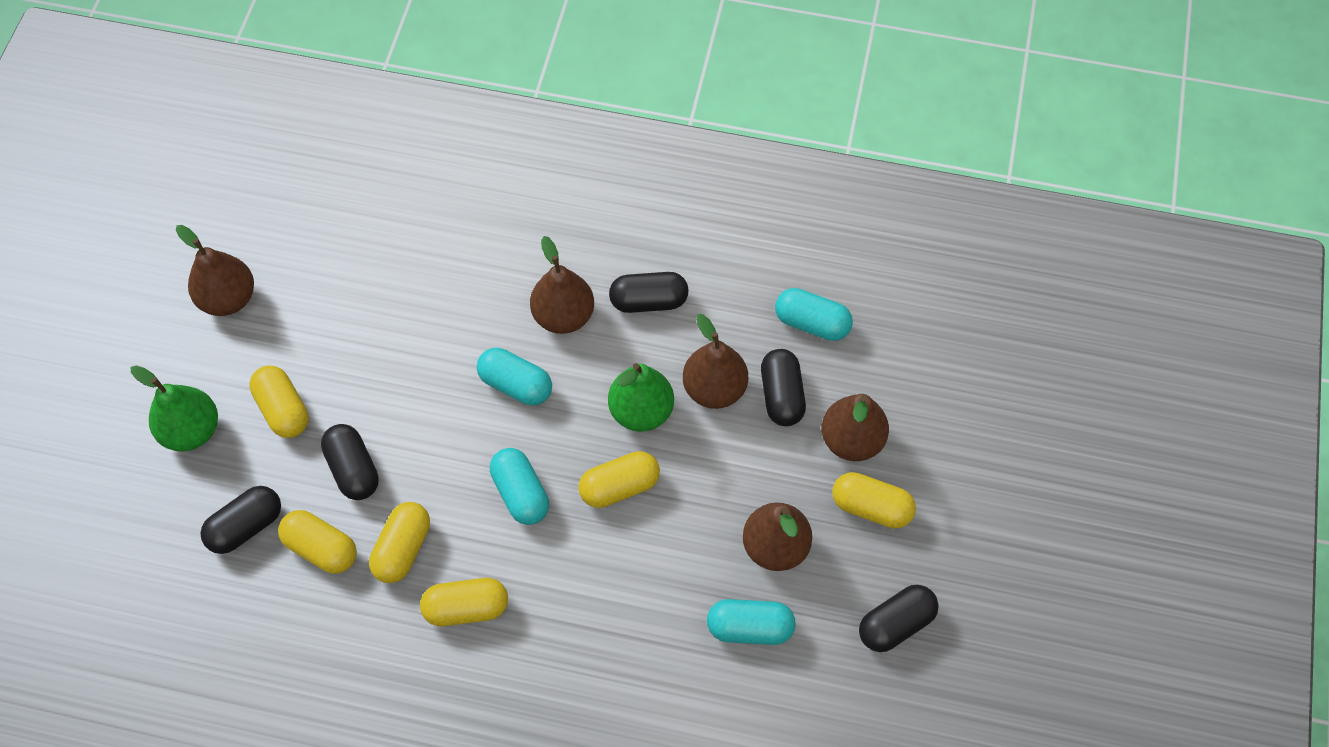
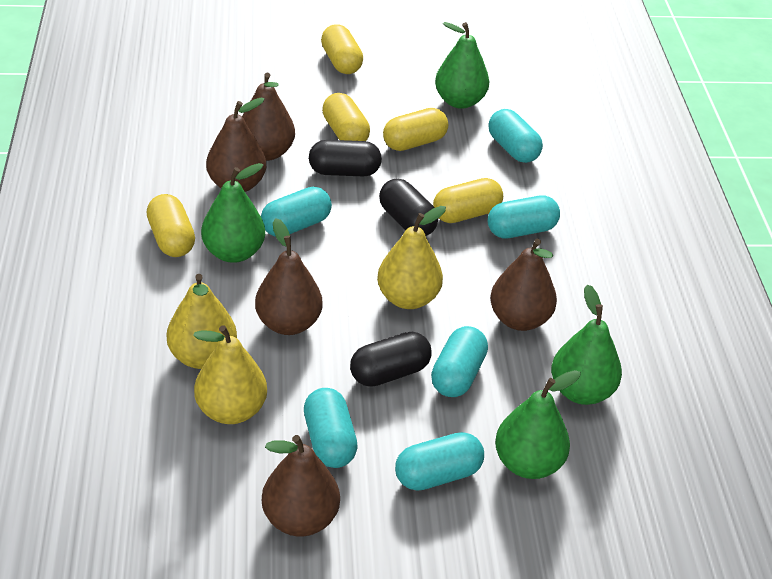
black capsule: 5 -> 3
green pear: 2 -> 4
turquoise capsule: 4 -> 6
yellow capsule: 6 -> 5
yellow pear: 0 -> 3

